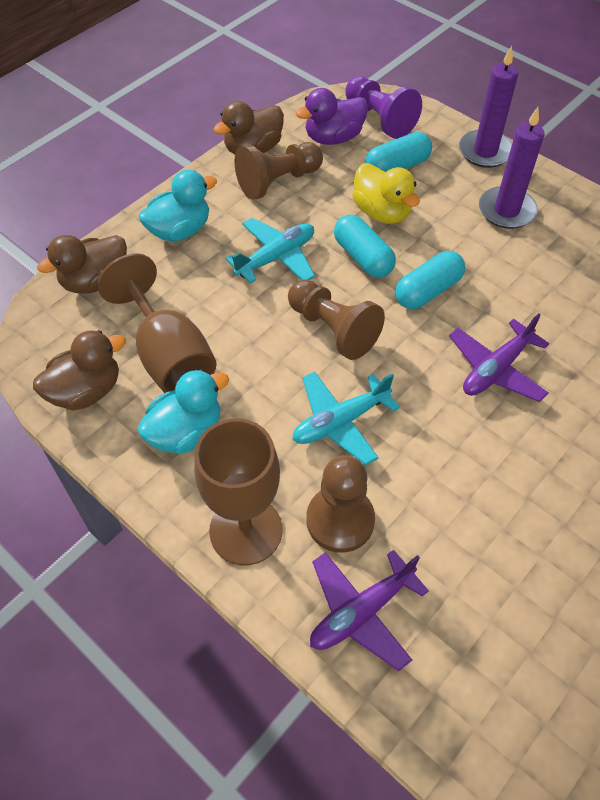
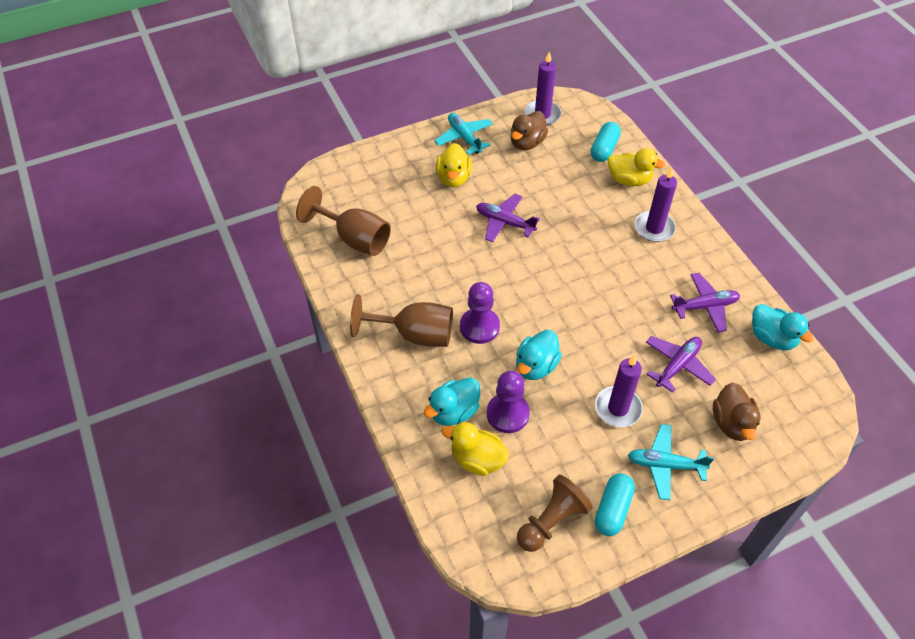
brown duck: 3 -> 2
brown pawn: 3 -> 1
purple candle: 2 -> 3
purple duck: 1 -> 0
purple pawn: 1 -> 2
purple plane: 2 -> 3
turquoise capsule: 3 -> 2
turquoise duck: 2 -> 3
yellow duck: 1 -> 3

